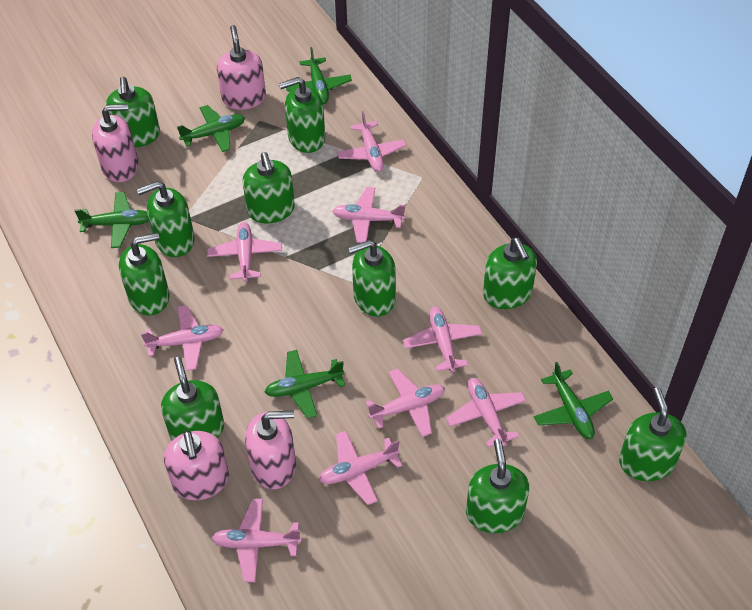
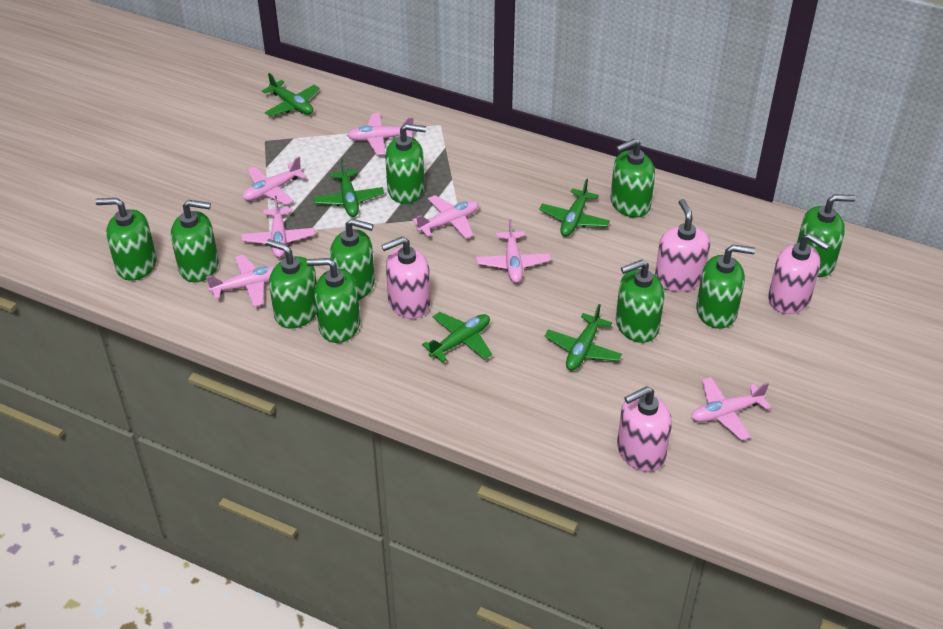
pink plane: 9 -> 7

